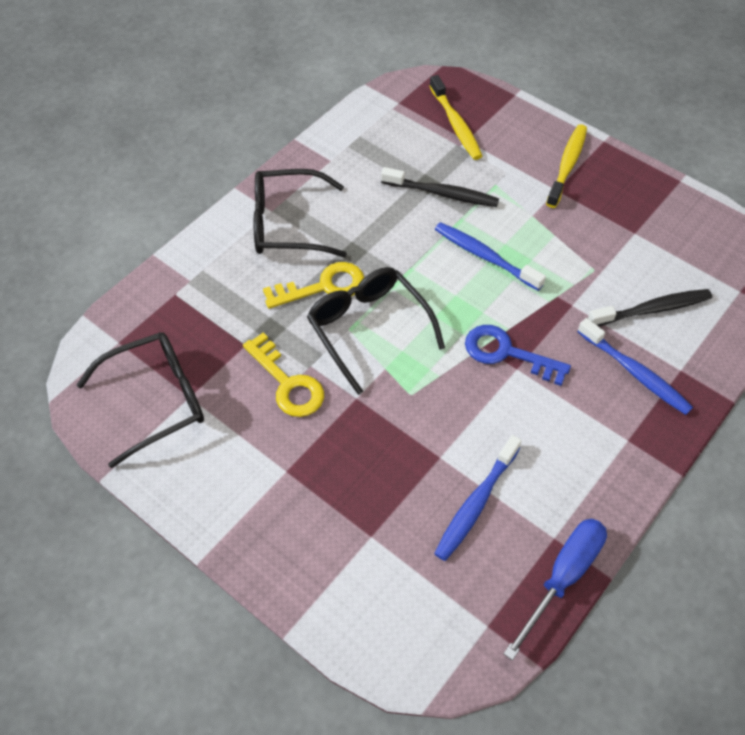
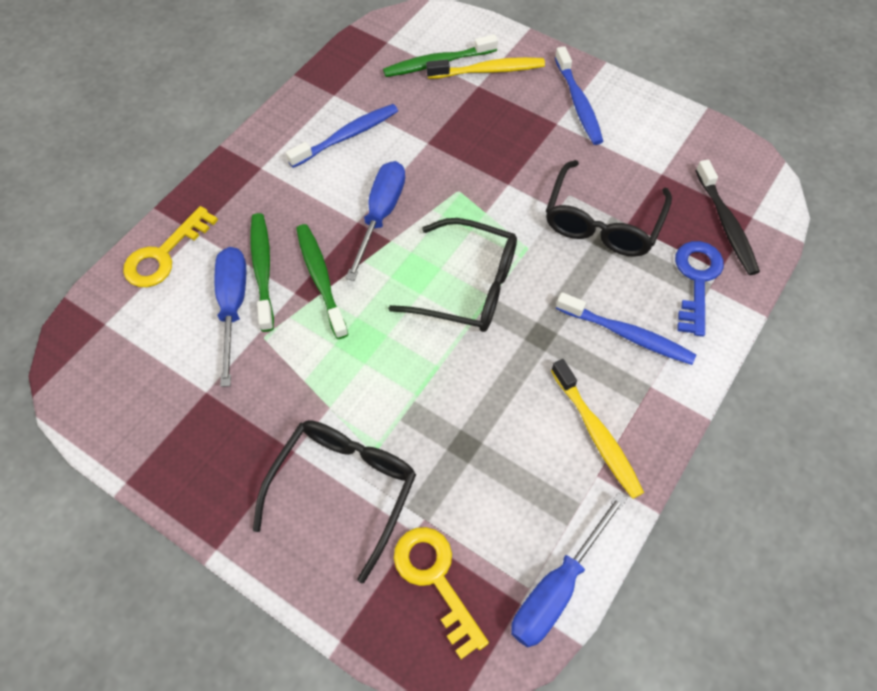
black toothbrush: 2 -> 1
blue screwdriver: 1 -> 3
green toothbrush: 0 -> 3

